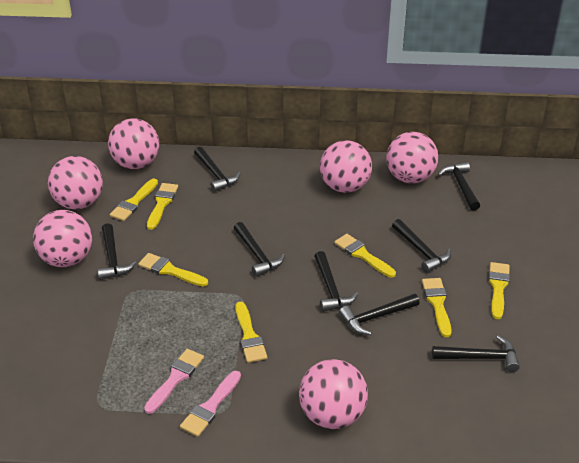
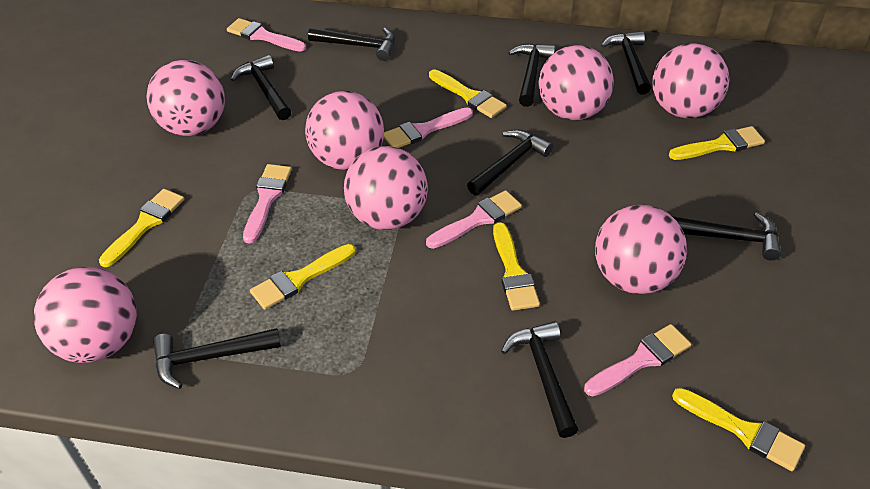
pink ball: 6 -> 7
pink brush: 2 -> 5
yellow brush: 7 -> 6

